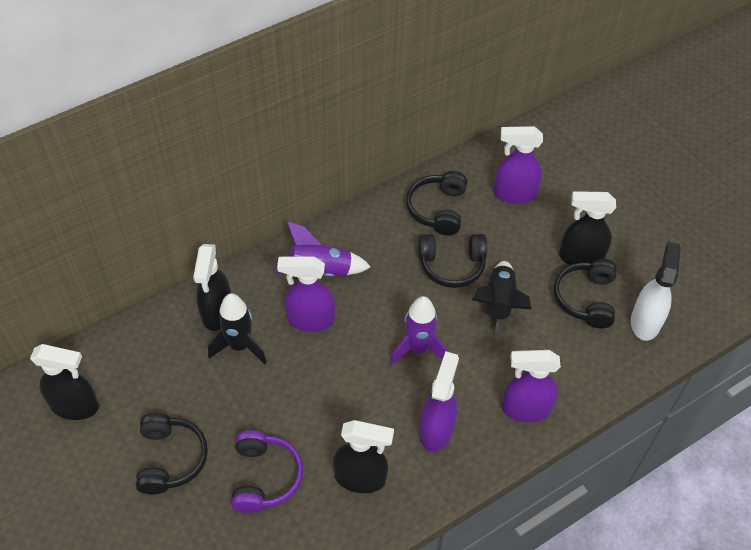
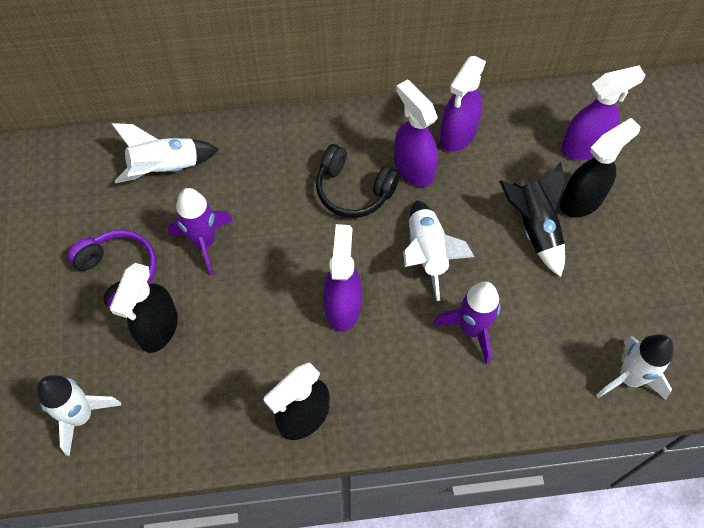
black headphones: 4 -> 1
black rocket: 2 -> 1
black spray bottle: 4 -> 3
white rocket: 0 -> 4
white spray bottle: 1 -> 0

